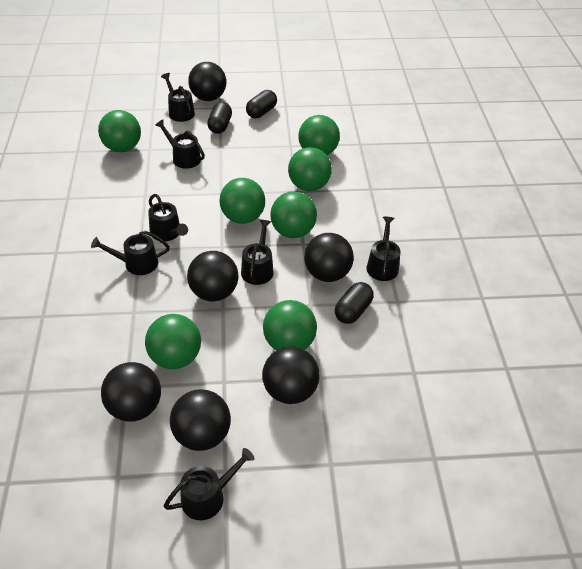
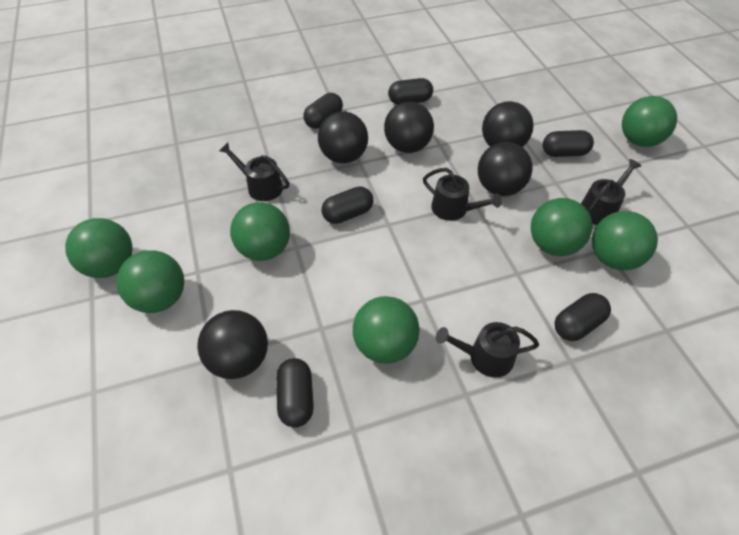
black ball: 6 -> 5
black capsule: 3 -> 6
black watering can: 7 -> 4

